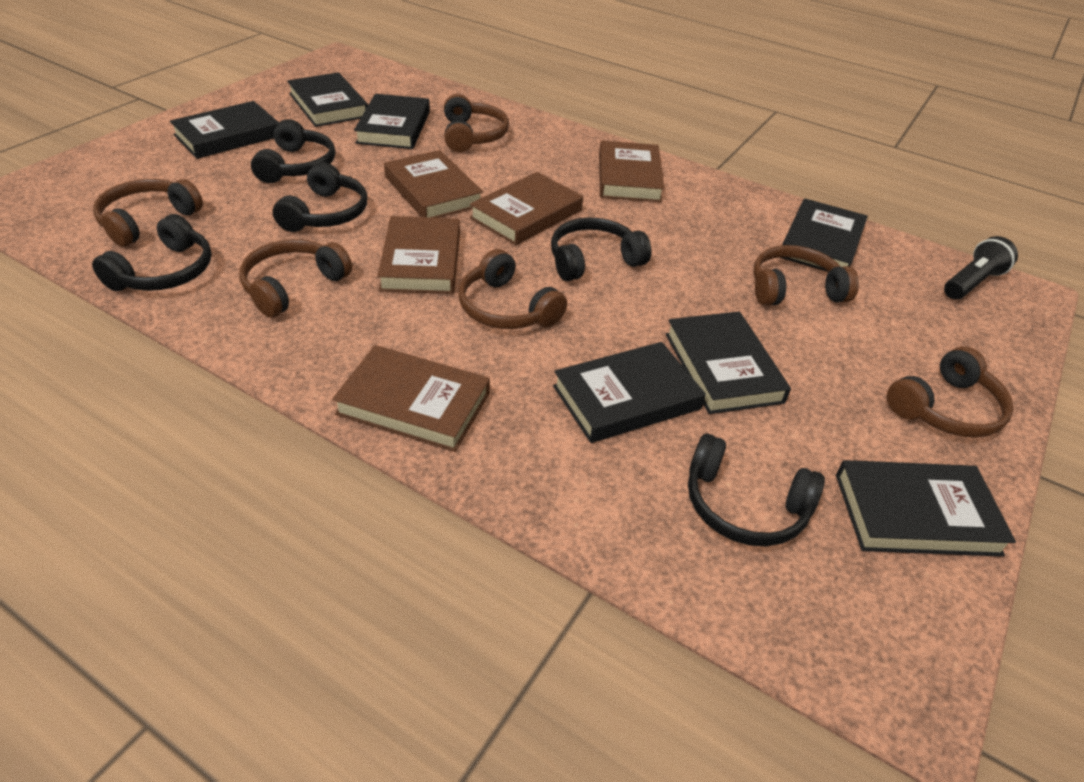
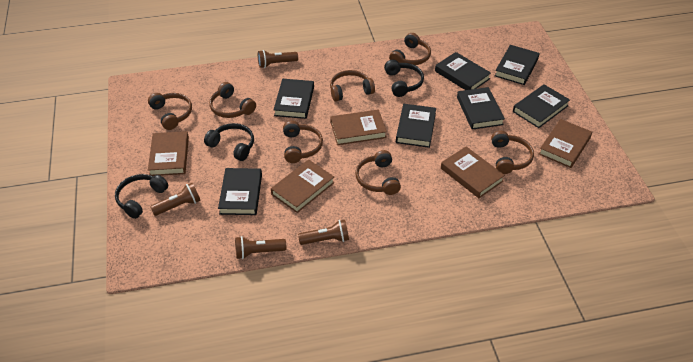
black flashlight: 1 -> 0
black headphones: 5 -> 3
brown flashlight: 0 -> 4
brown headphones: 6 -> 7

